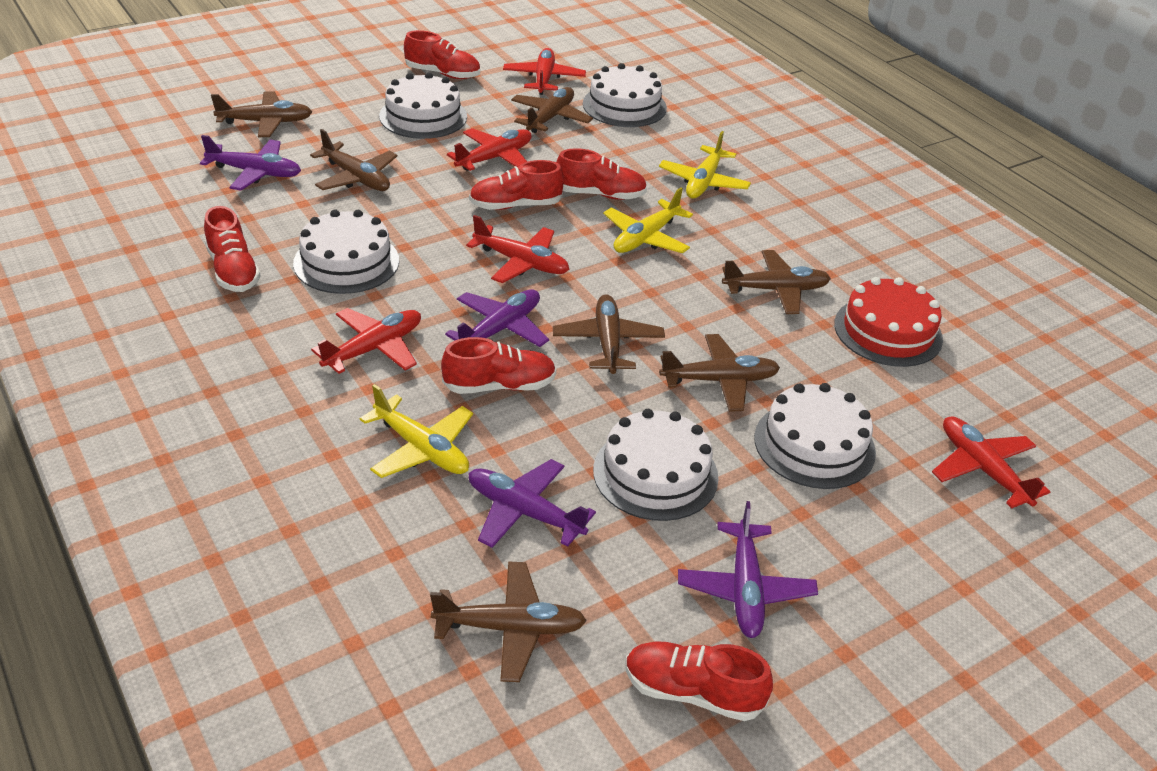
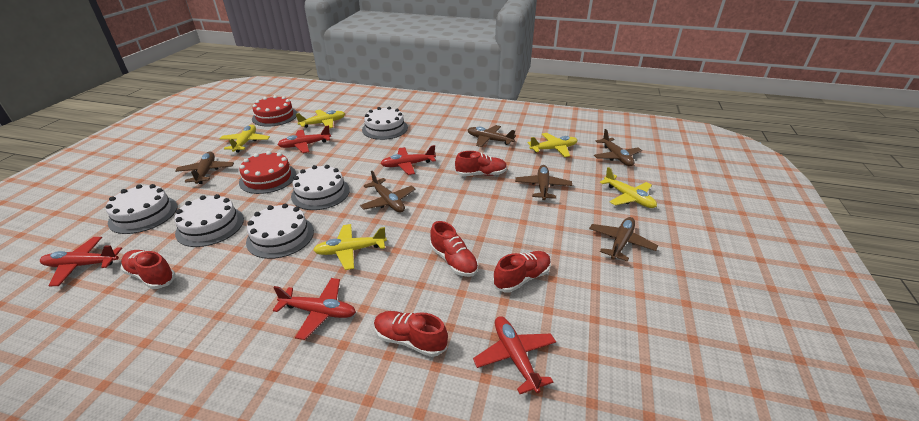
brown plane: 7 -> 6
purple plane: 4 -> 0
red cake: 1 -> 2
red shoe: 6 -> 5
yellow plane: 3 -> 5

